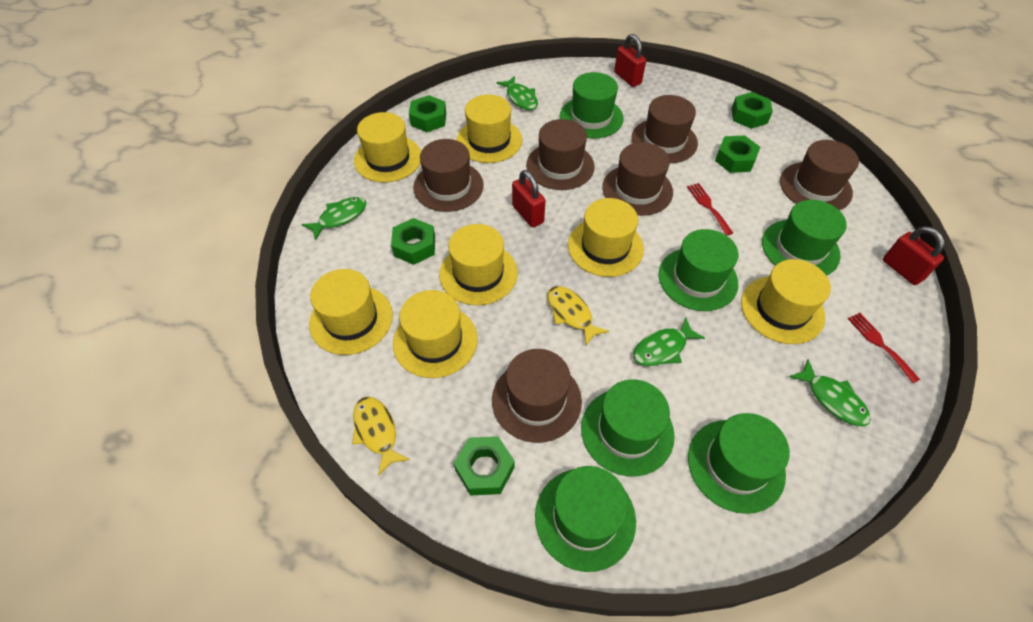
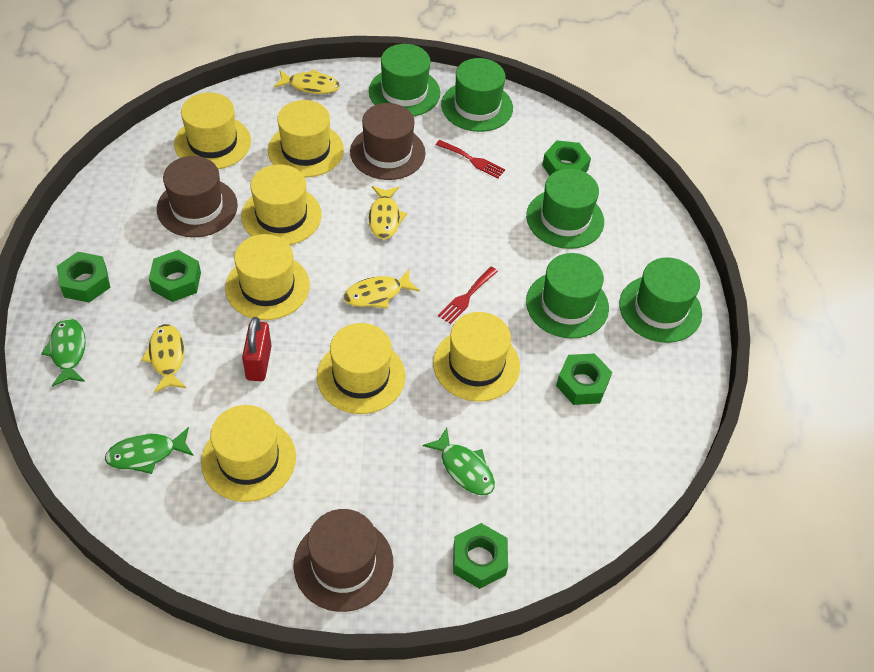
brown hat: 6 -> 3
green fish: 4 -> 3
green hat: 6 -> 5
red padlock: 3 -> 1
yellow fish: 2 -> 4

